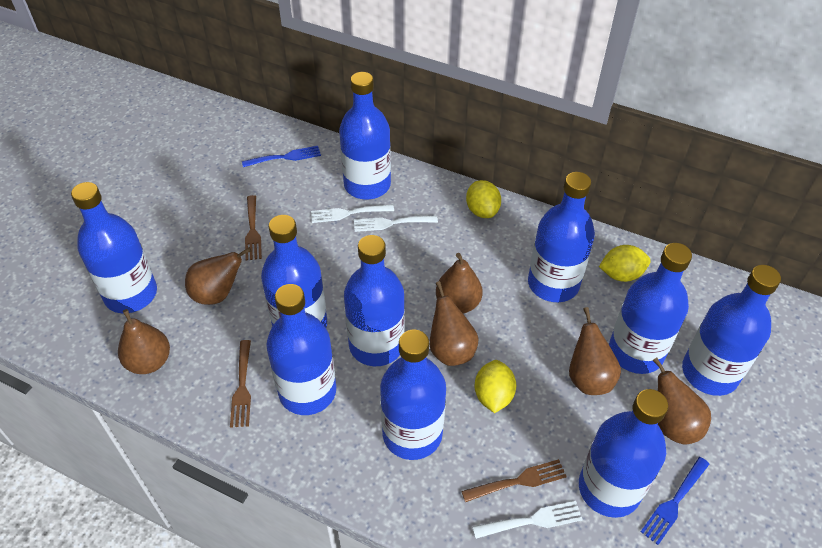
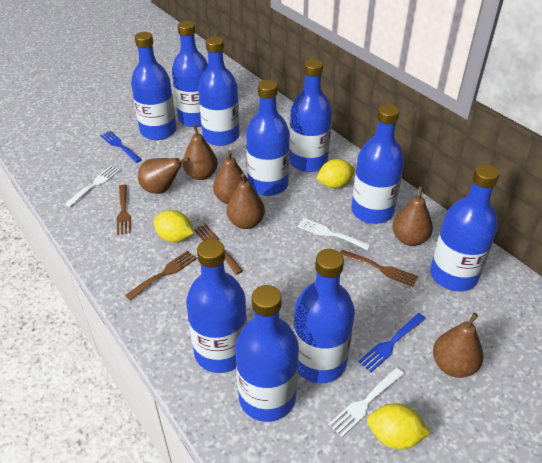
brown fork: 3 -> 4

